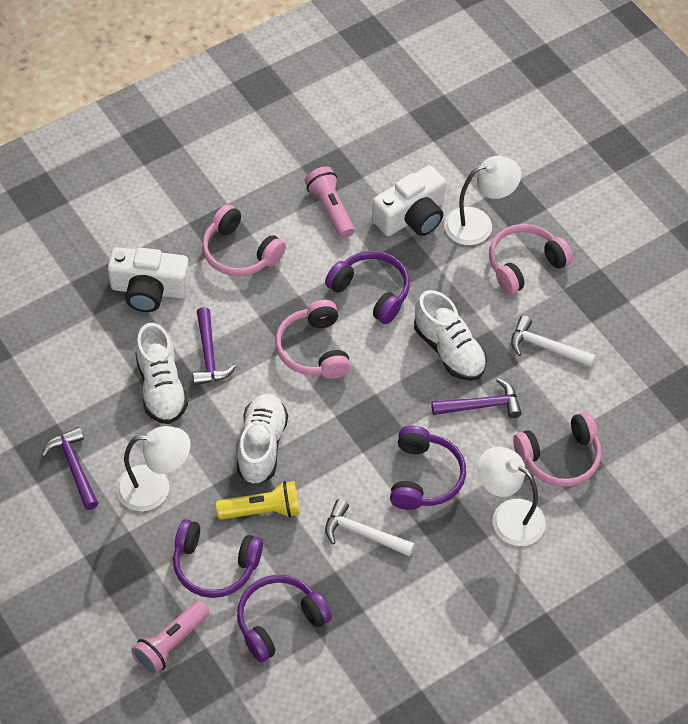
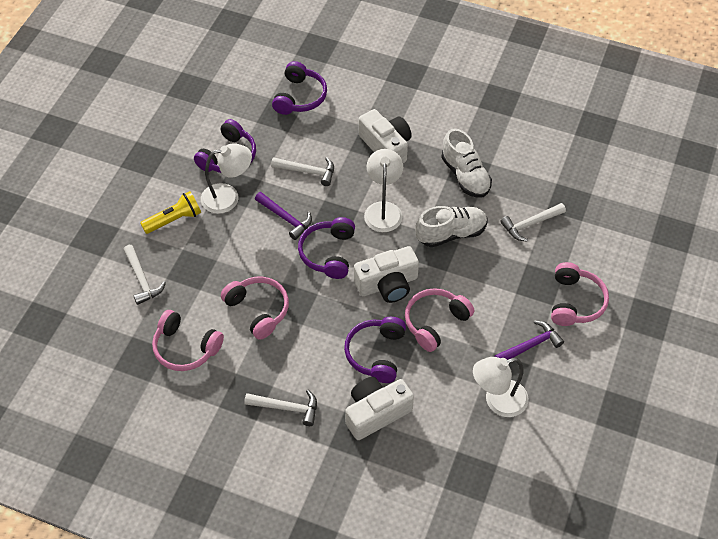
pink flashlight: 2 -> 0
purple hammer: 3 -> 2
white camera: 2 -> 3
white hammer: 2 -> 4
white shoe: 3 -> 2

